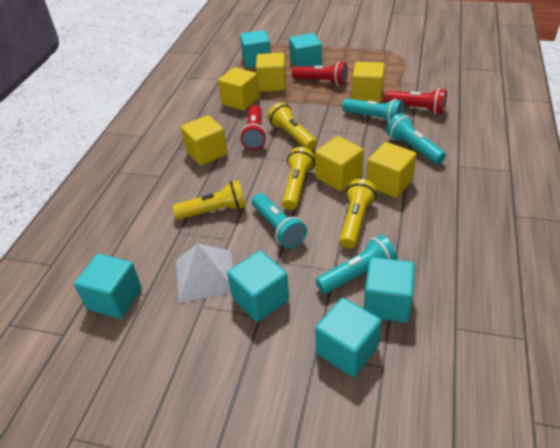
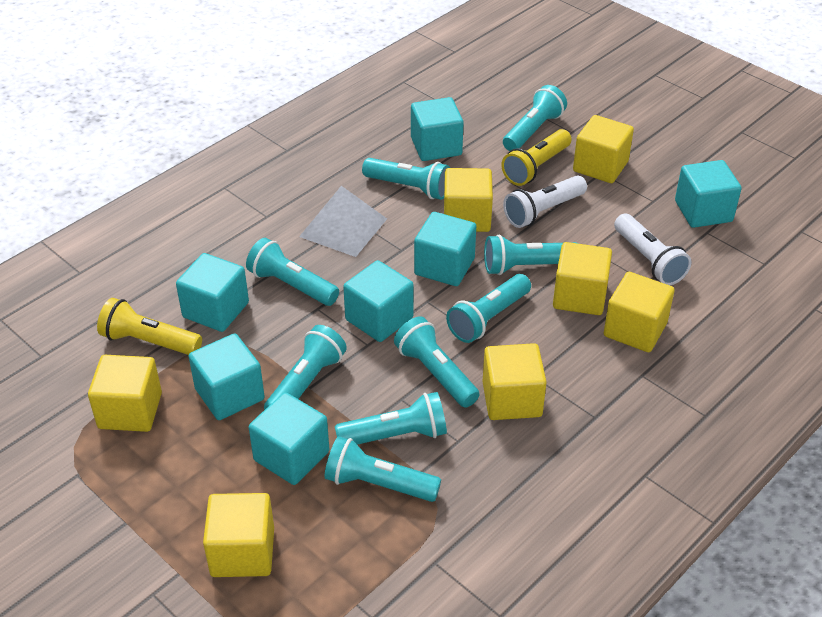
red flashlight: 3 -> 0
turquoise cube: 6 -> 7
turquoise flashlight: 4 -> 9
white flashlight: 0 -> 2
yellow cube: 6 -> 7
yellow flashlight: 4 -> 2

